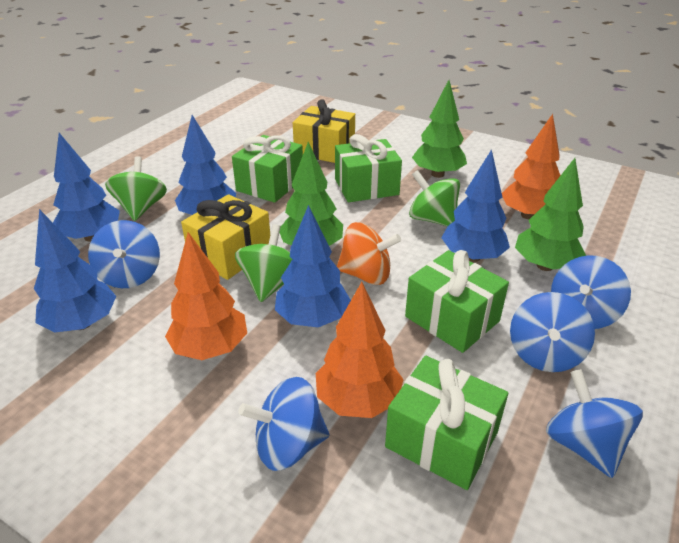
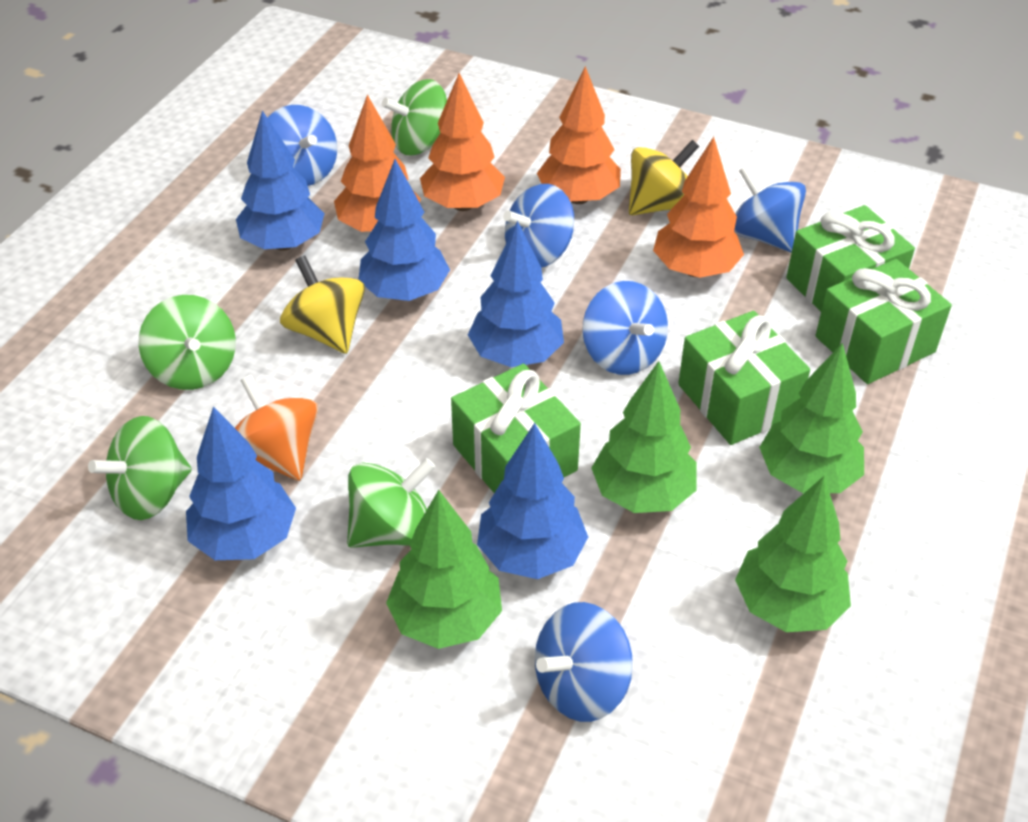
green spinning top: 3 -> 4
green tree: 3 -> 4
orange tree: 3 -> 4
yellow gift: 2 -> 0
yellow spinning top: 0 -> 2

